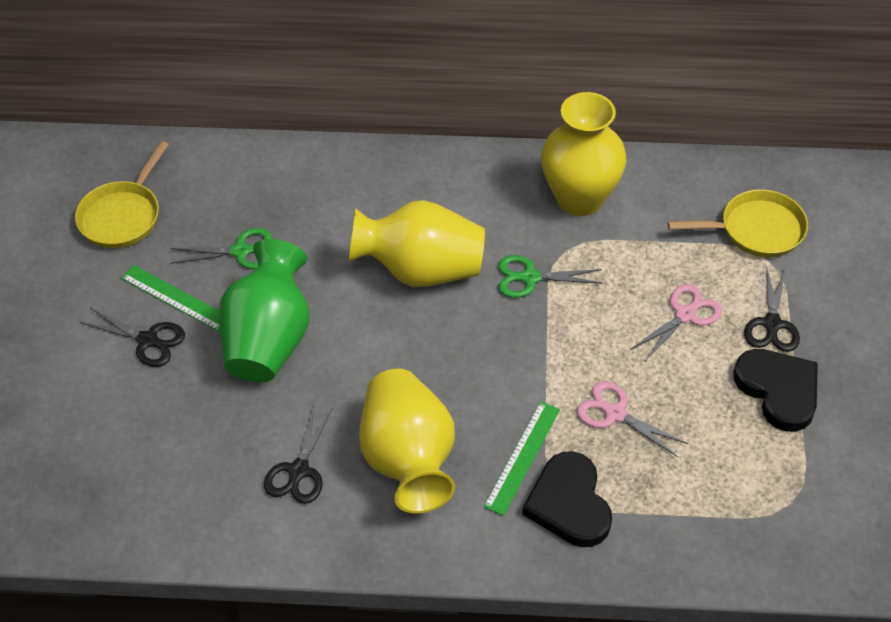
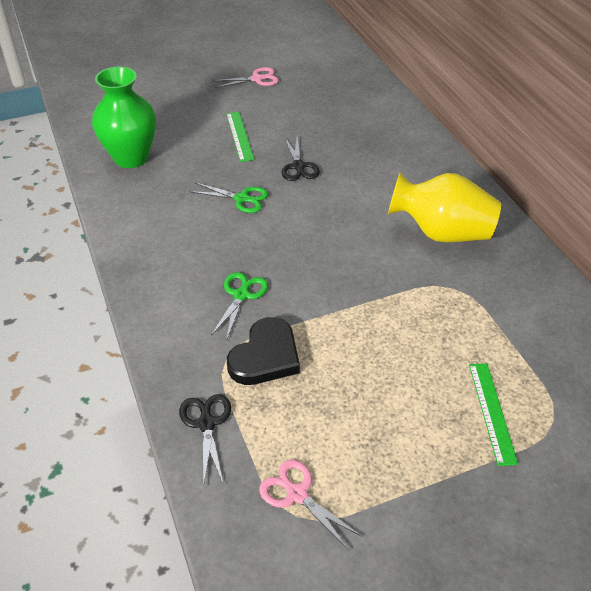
black heart: 2 -> 1
black scissors: 3 -> 2
yellow pan: 2 -> 0
yellow vase: 3 -> 1

